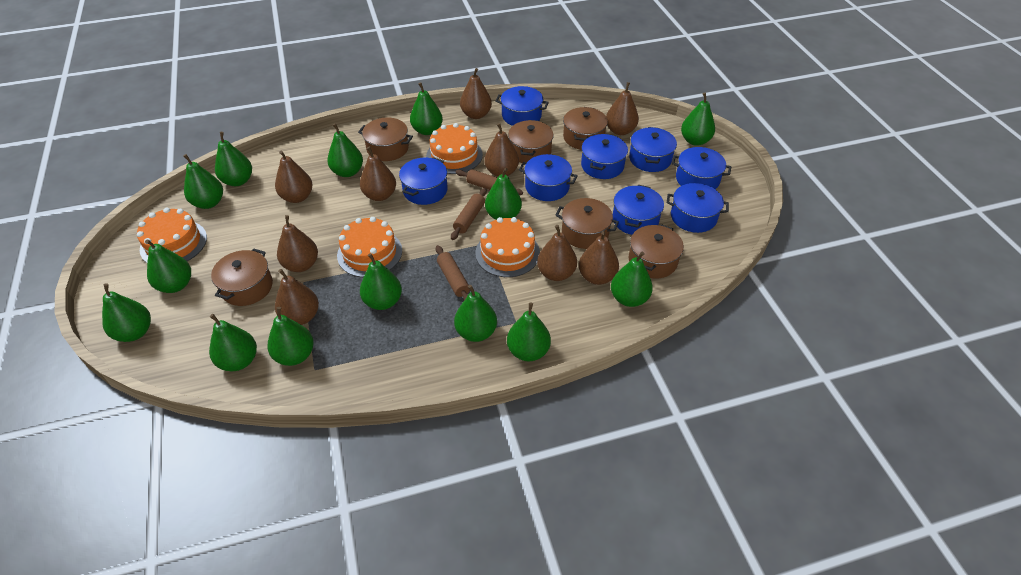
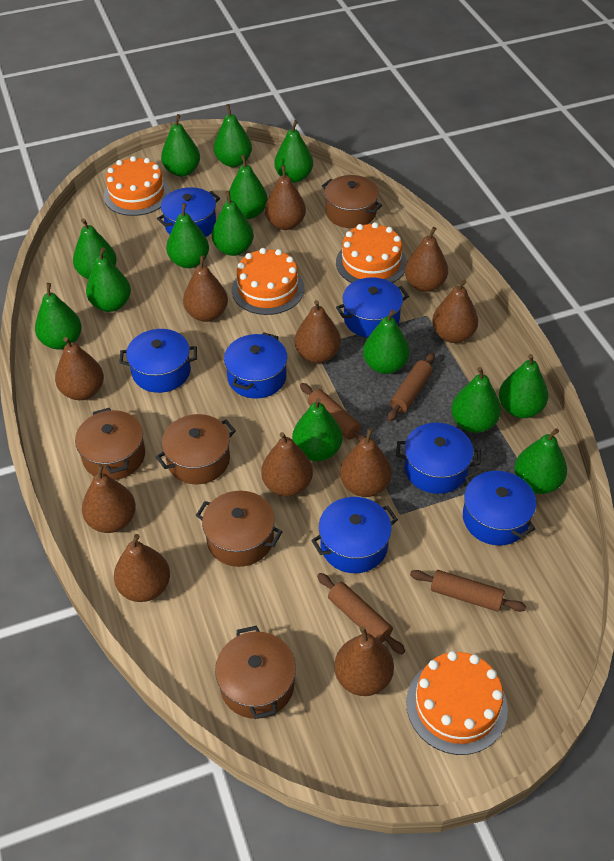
blue pot: 8 -> 7
brown pear: 9 -> 11
brown pot: 6 -> 5
brown rolling pin: 3 -> 4

